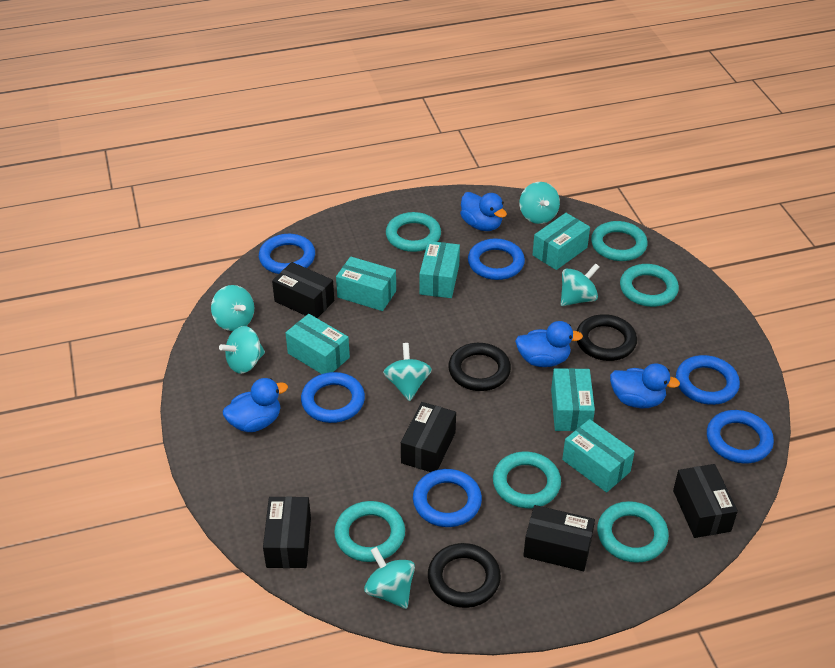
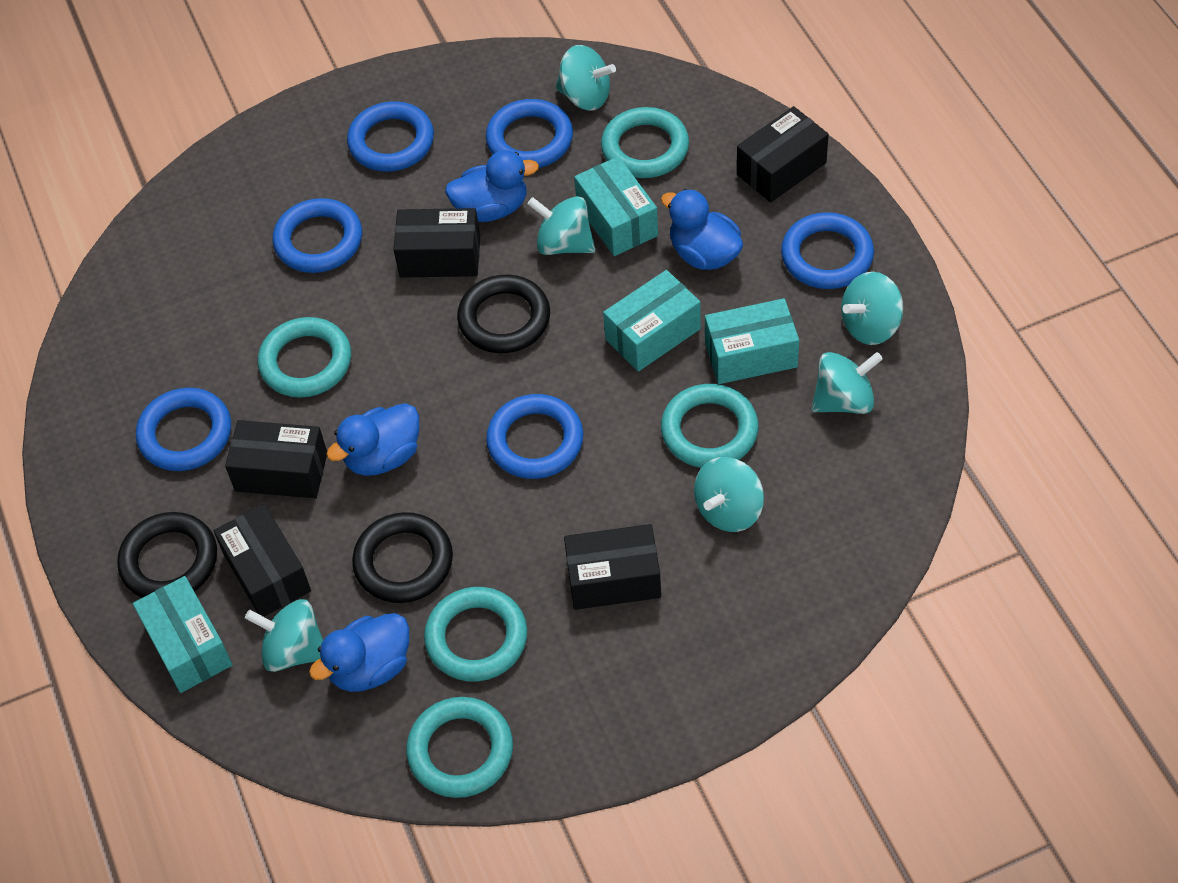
turquoise box: 6 -> 4
turquoise ring: 6 -> 5

